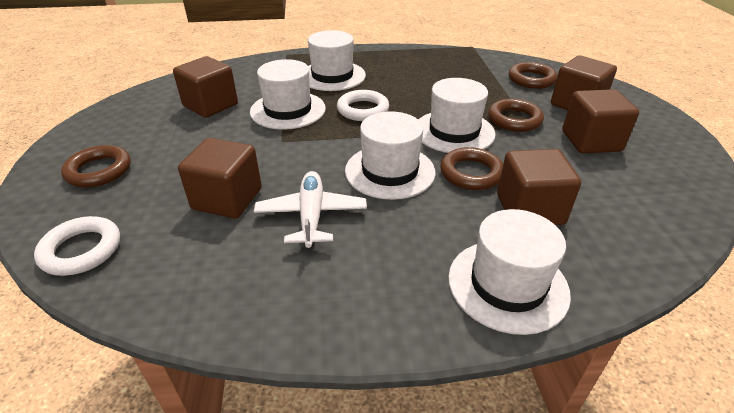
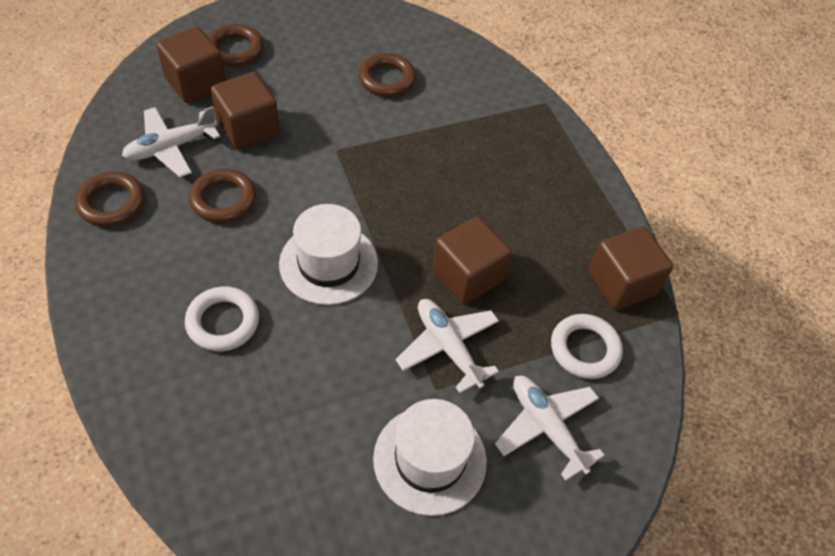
brown cube: 5 -> 4
white hat: 5 -> 2
white plane: 1 -> 3

